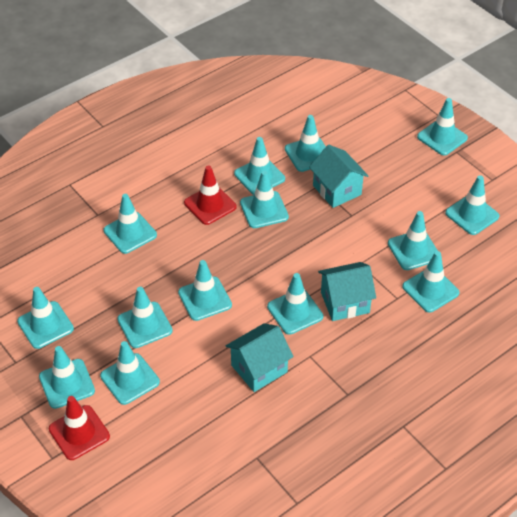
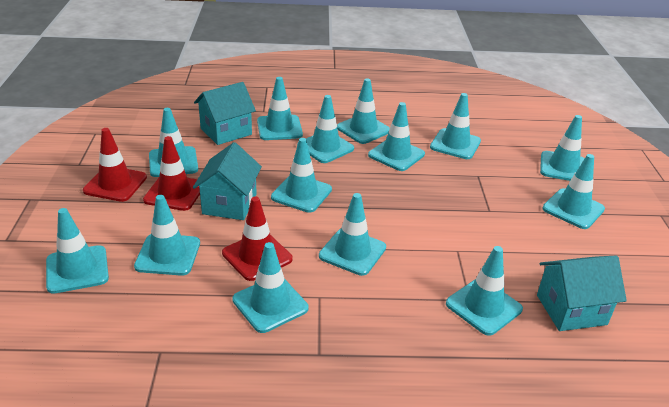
red traffic cone: 2 -> 3

